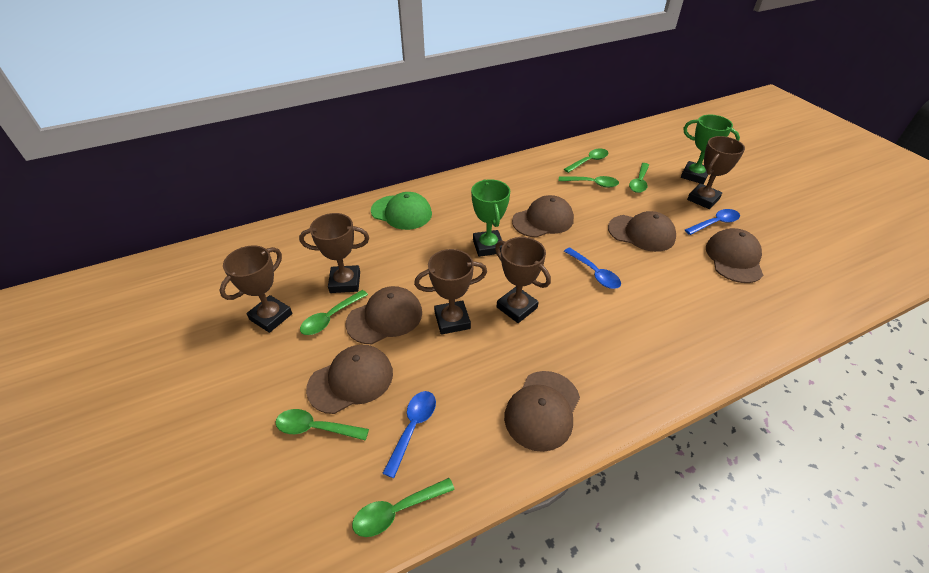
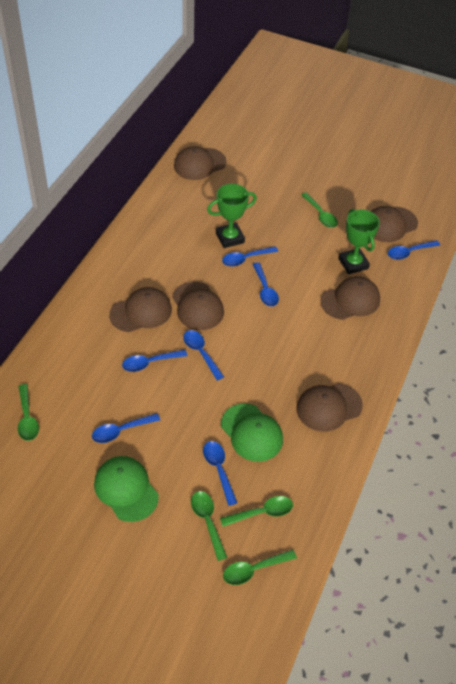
blue spoon: 3 -> 7
brown trophy: 5 -> 0
green cap: 1 -> 2
green spoon: 6 -> 5

